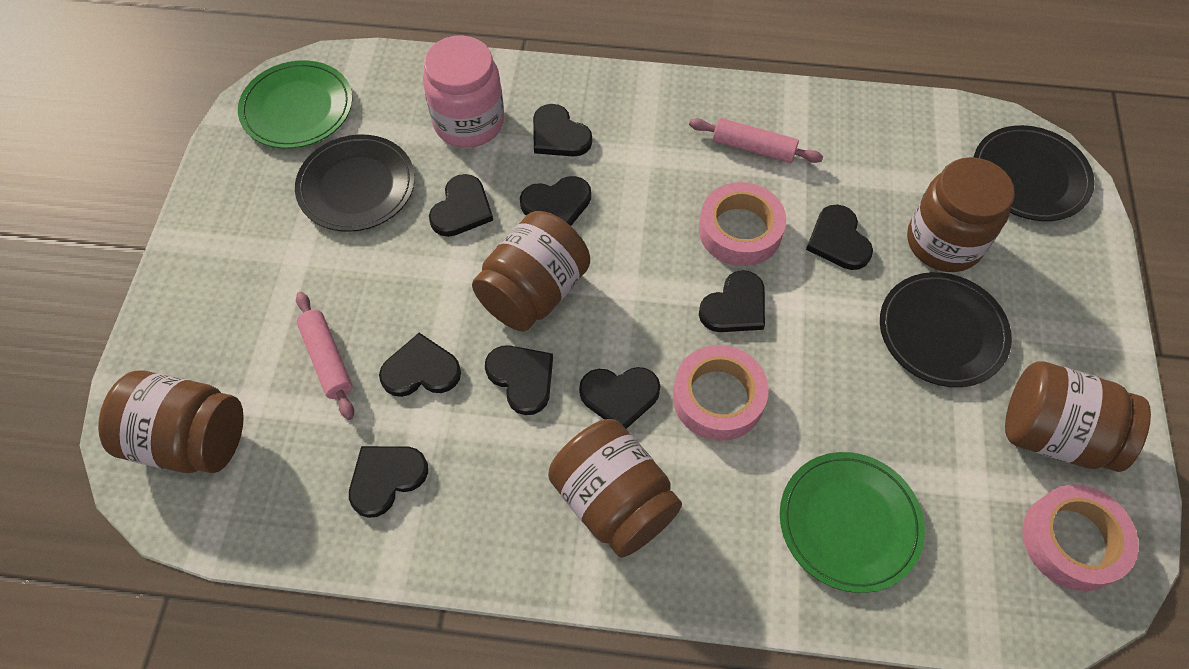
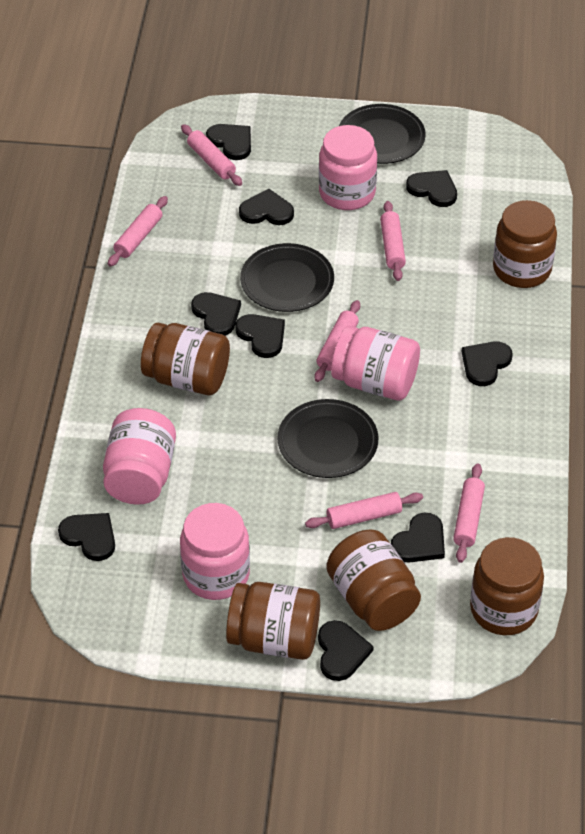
green plate: 2 -> 0
pink jar: 1 -> 4
pink rolling pin: 2 -> 6
pink tape: 3 -> 0

